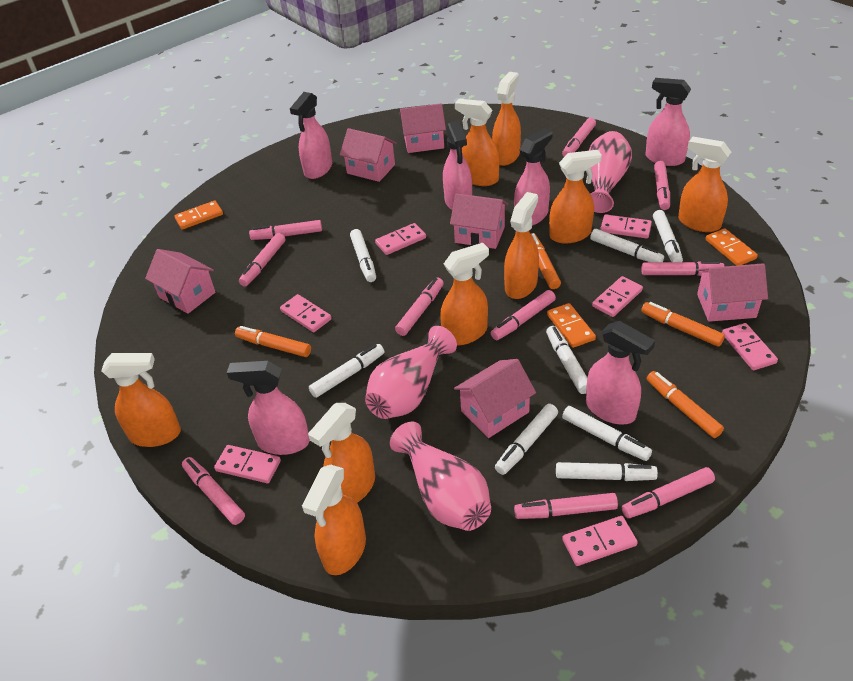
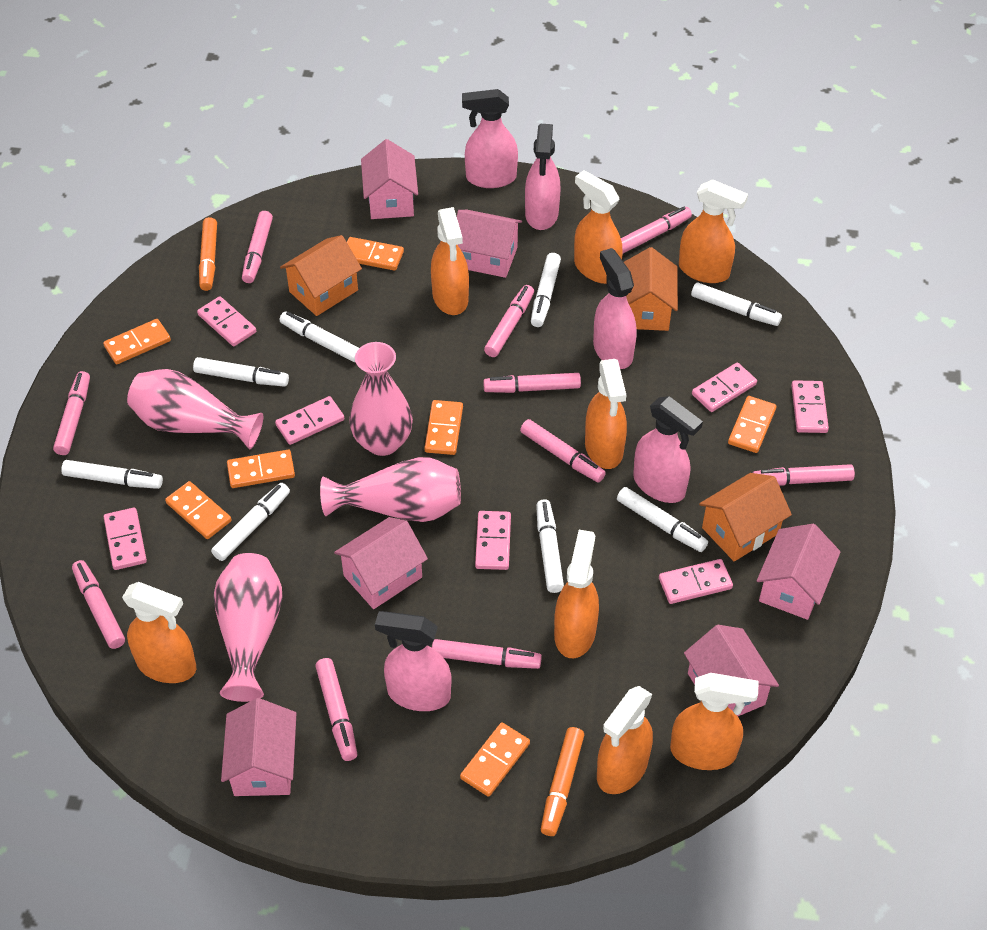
orange domino: 3 -> 7
orange house: 0 -> 3
orange marker: 4 -> 2
orange spray bottle: 9 -> 8
pink spray bottle: 6 -> 5
pink vase: 3 -> 4

